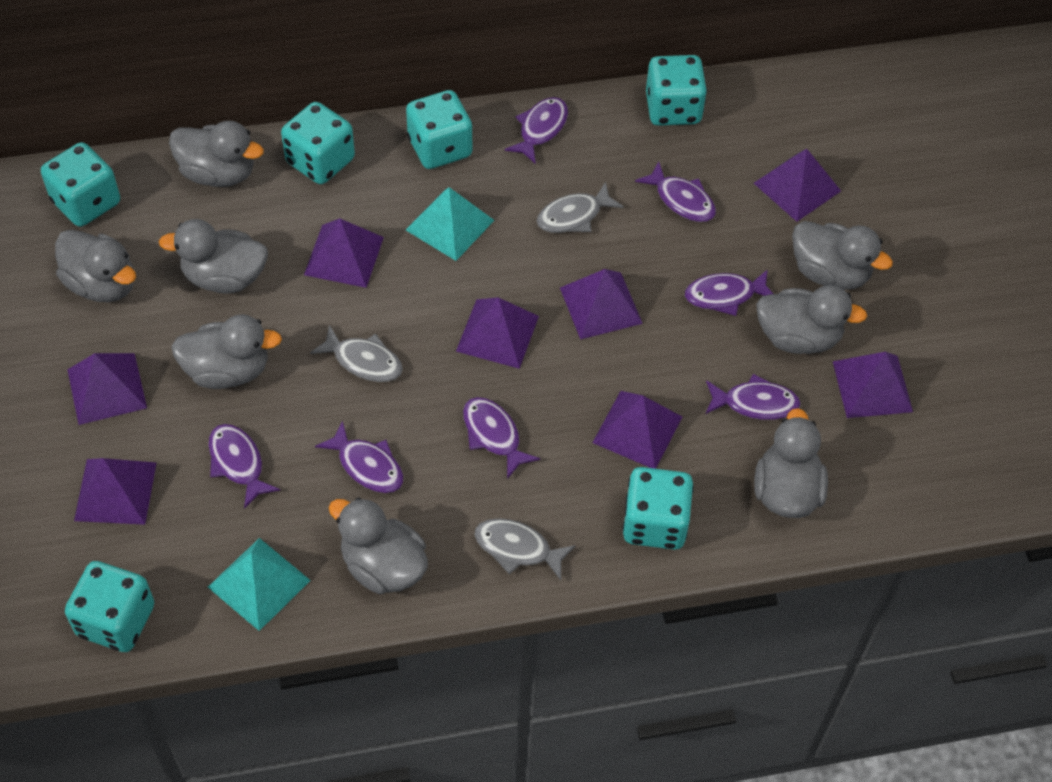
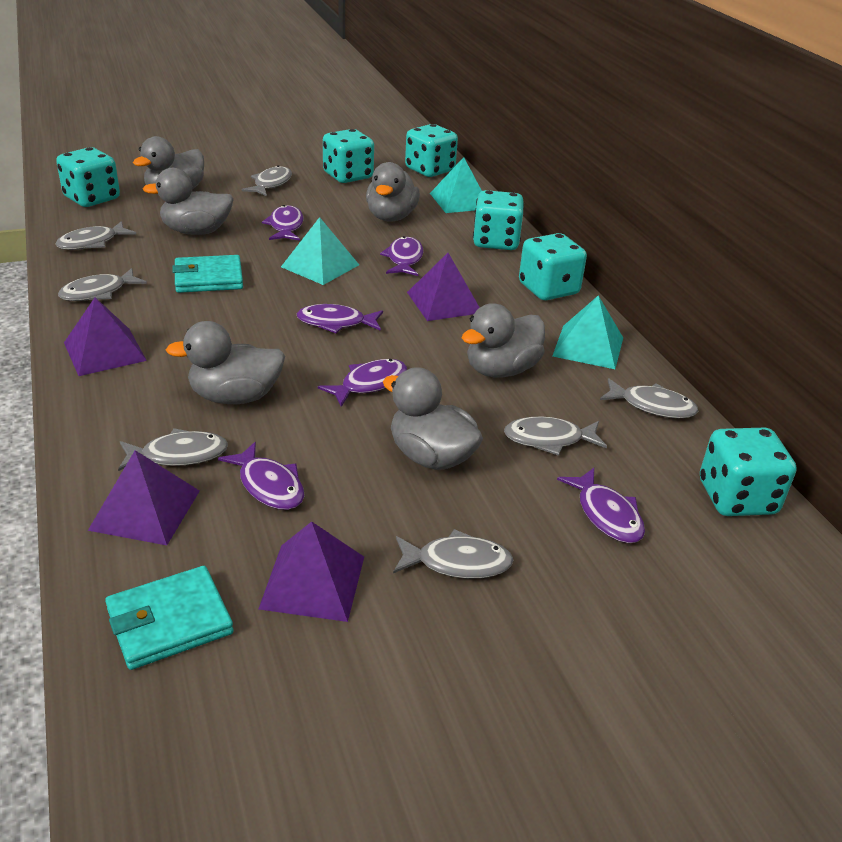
grey duck: 8 -> 6
grey fish: 3 -> 7
purple fish: 7 -> 6
purple pyramid: 8 -> 4
turquoise pyramid: 2 -> 3
turquoise wallet: 0 -> 2

